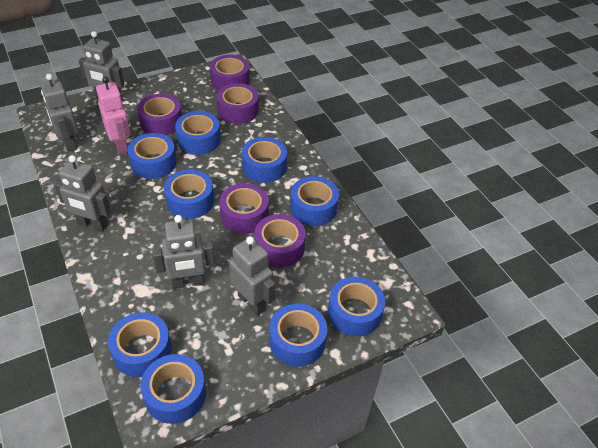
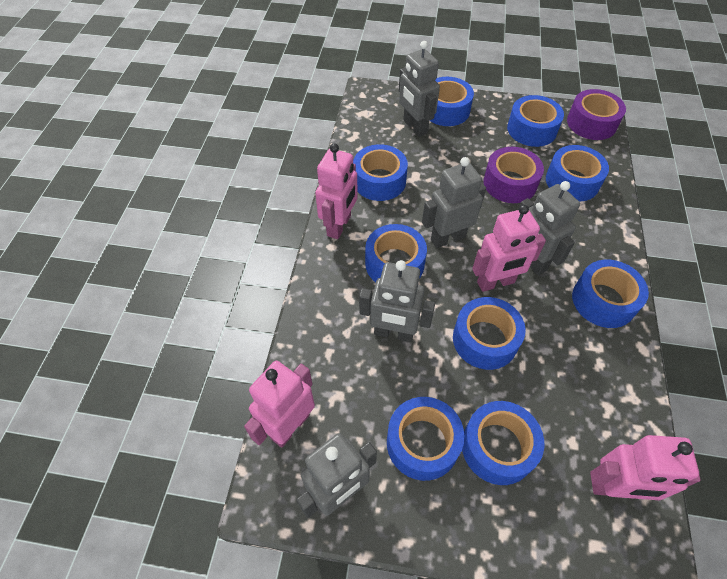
pink robot: 1 -> 4
purple tape: 5 -> 2

